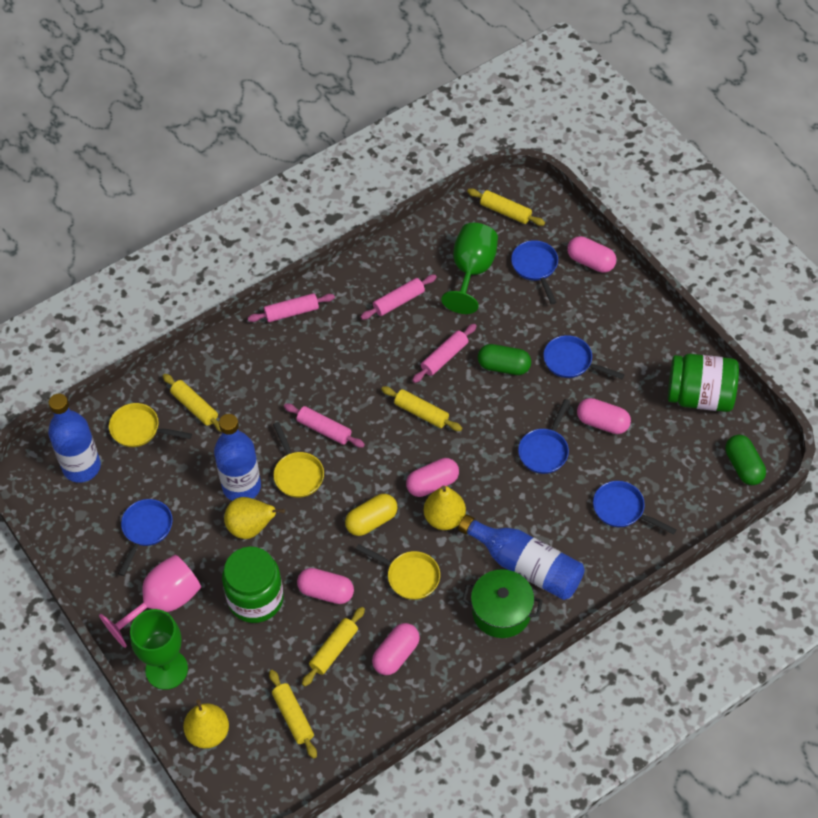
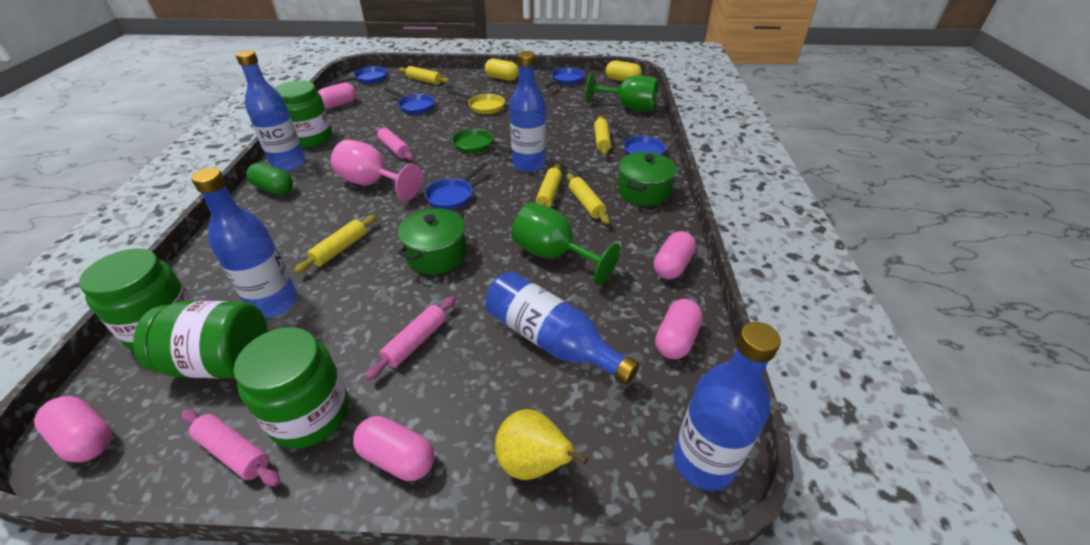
blue bottle: 3 -> 5
green capsule: 2 -> 1
green jar: 2 -> 4
green pan: 0 -> 1
green pot: 1 -> 2
pink rolling pin: 4 -> 3
yellow capsule: 1 -> 2
yellow pan: 3 -> 1
yellow pear: 3 -> 1

